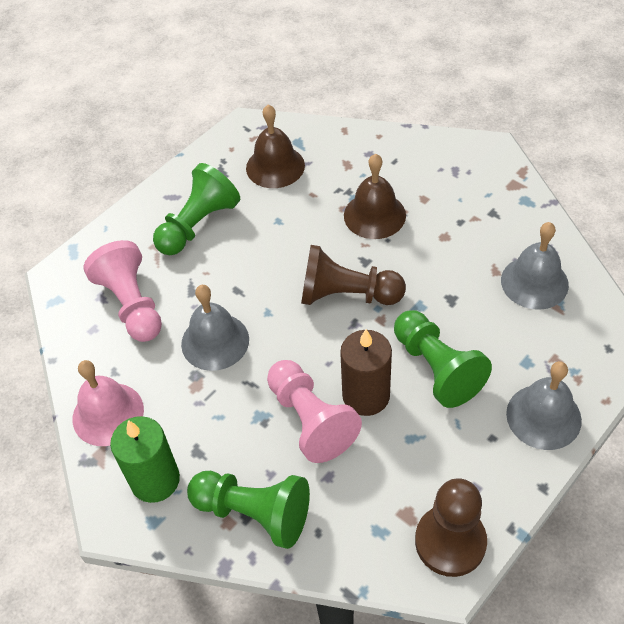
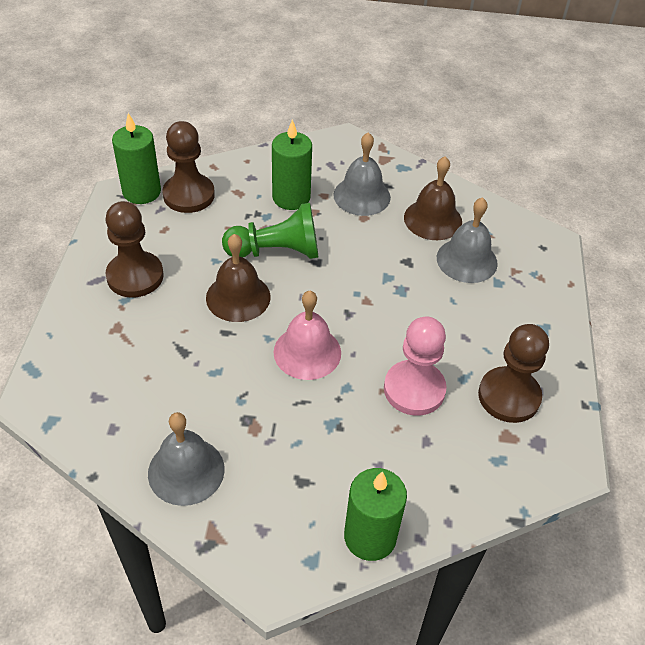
brown candle: 1 -> 0
brown pawn: 2 -> 3
green candle: 1 -> 3
green pawn: 3 -> 1
pink pawn: 2 -> 1

